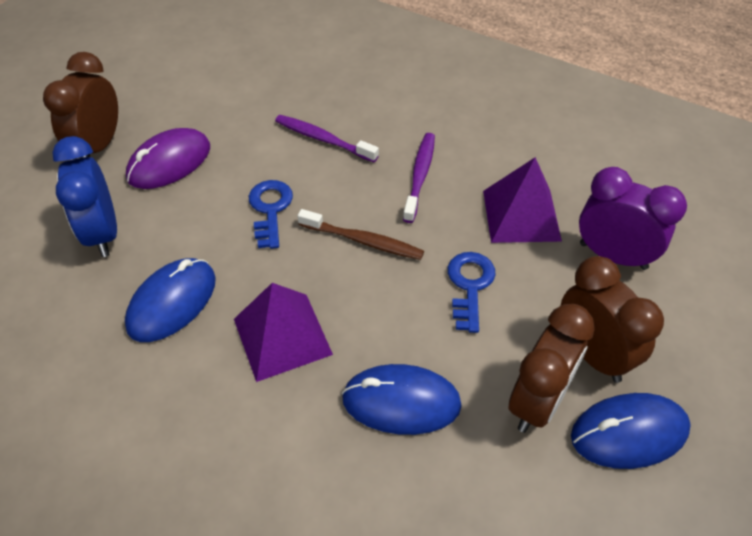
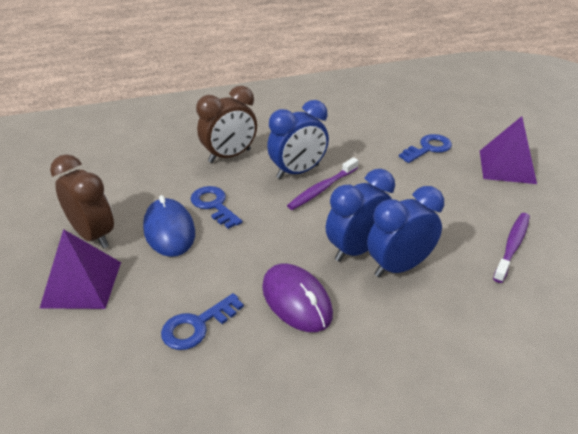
blue clock: 1 -> 3
blue key: 2 -> 3
blue mouse: 3 -> 1
brown clock: 3 -> 2
brown toothbrush: 1 -> 0
purple clock: 1 -> 0

